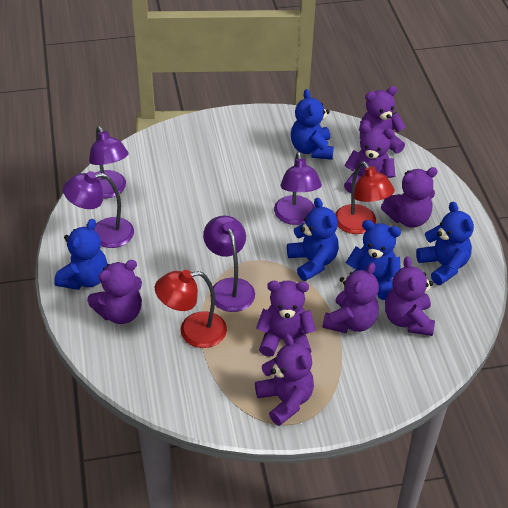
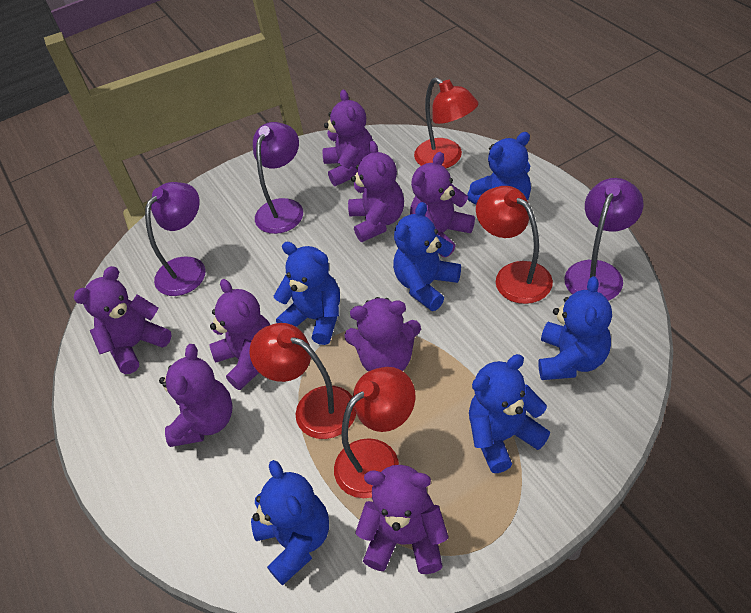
blue teddy bear: 5 -> 6
purple lamp: 4 -> 3
red lamp: 2 -> 4

